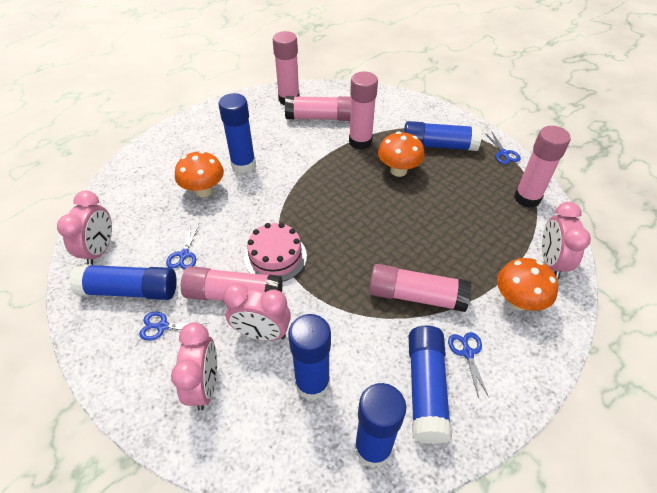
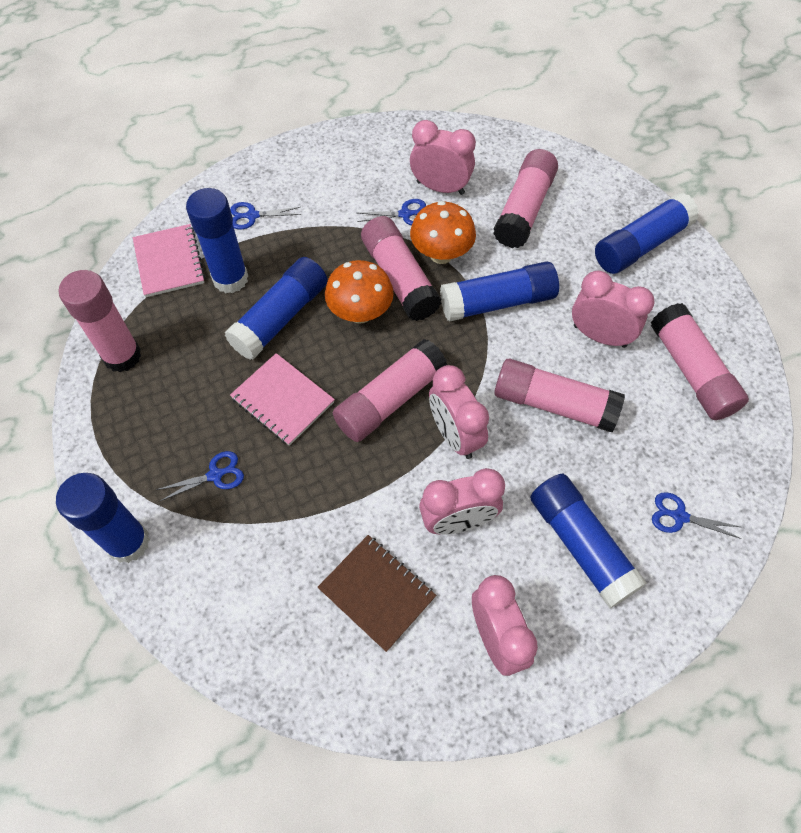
brown notebook: 0 -> 1
orange mushroom: 3 -> 2
pink cake: 1 -> 0
pink clock: 4 -> 5
pink notebook: 0 -> 2

